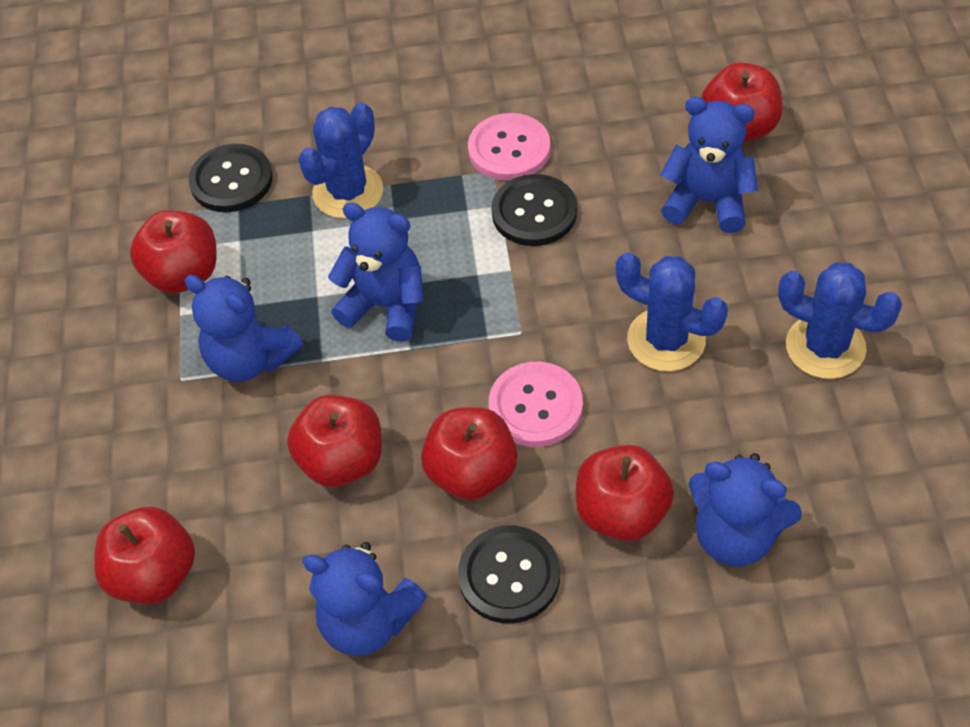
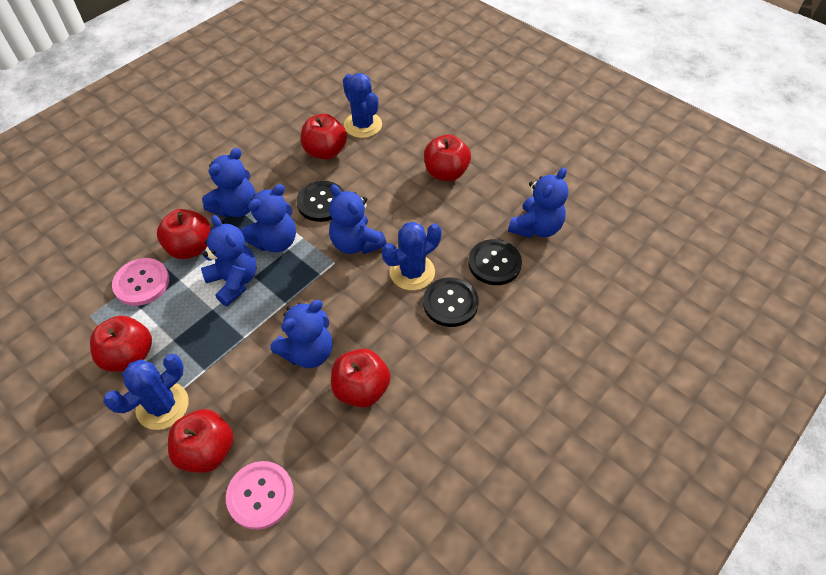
blue teddy bear: 5 -> 6

